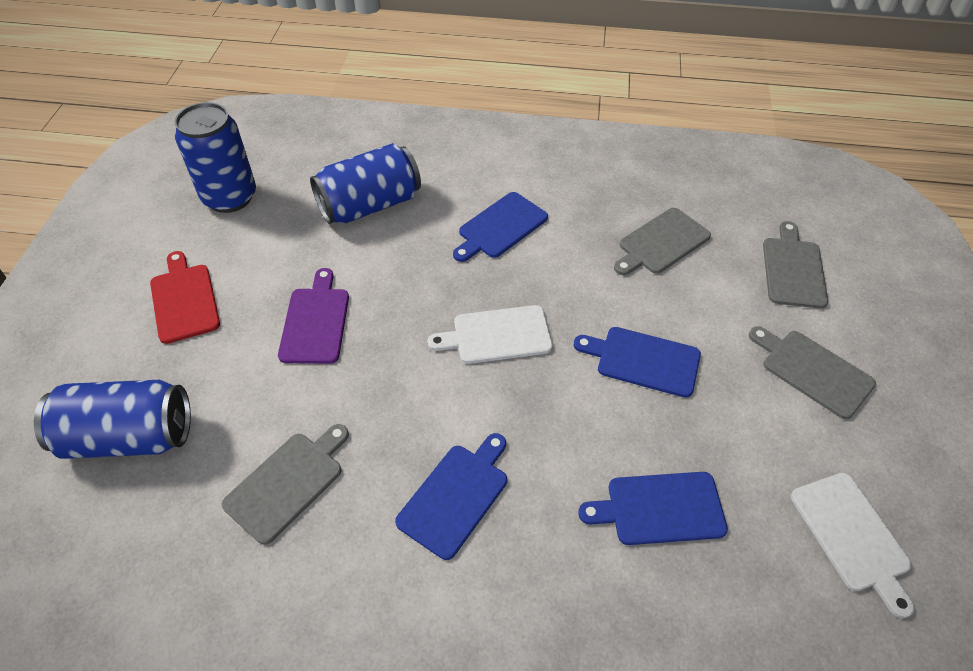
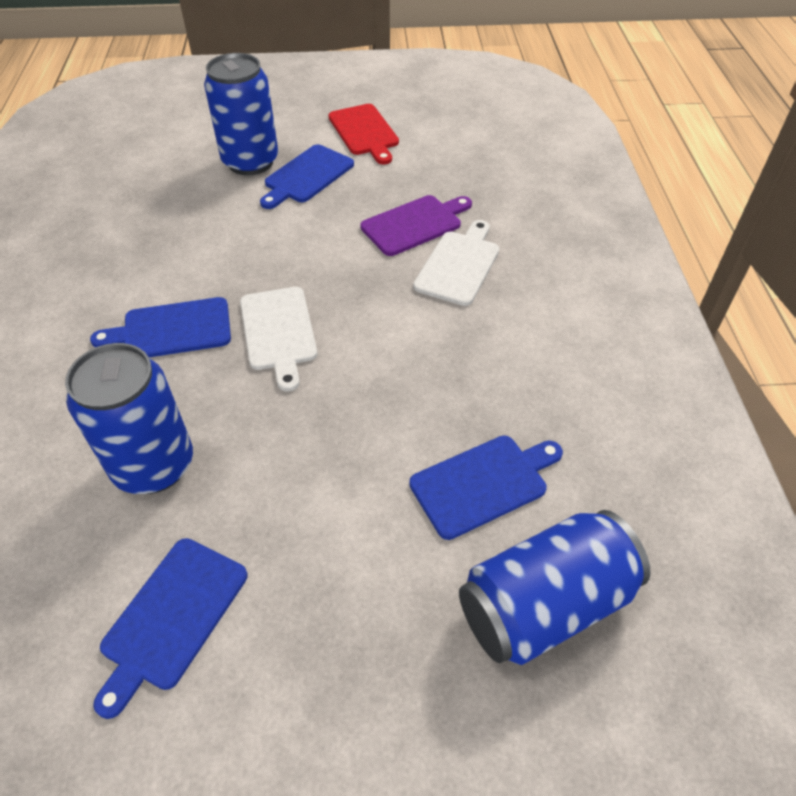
grey cutting board: 4 -> 0

